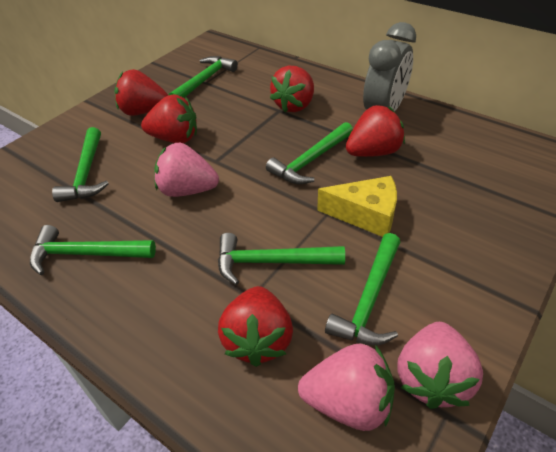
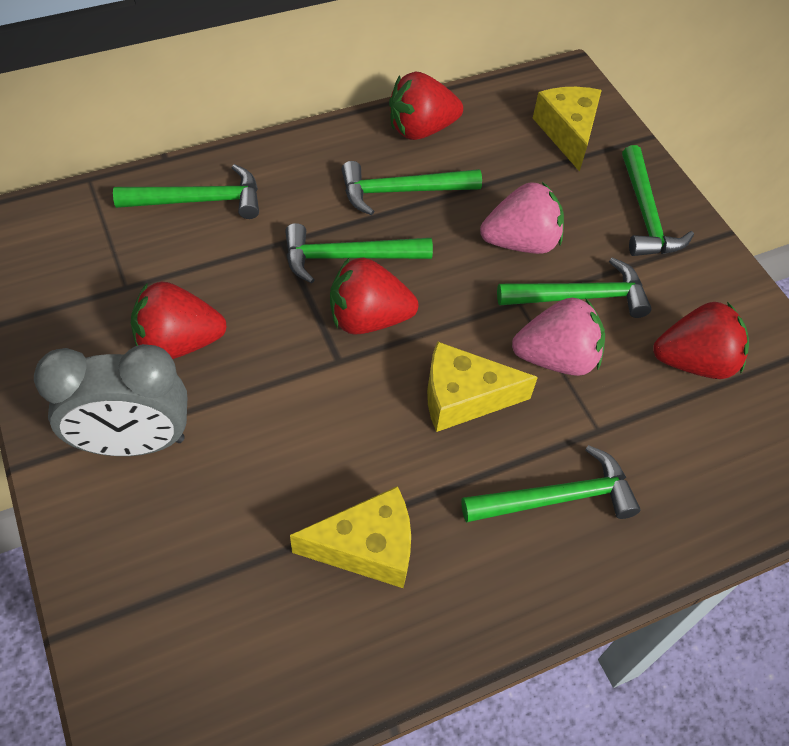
pink strawberry: 3 -> 2
red strawberry: 5 -> 4
yellow cheese: 1 -> 3

